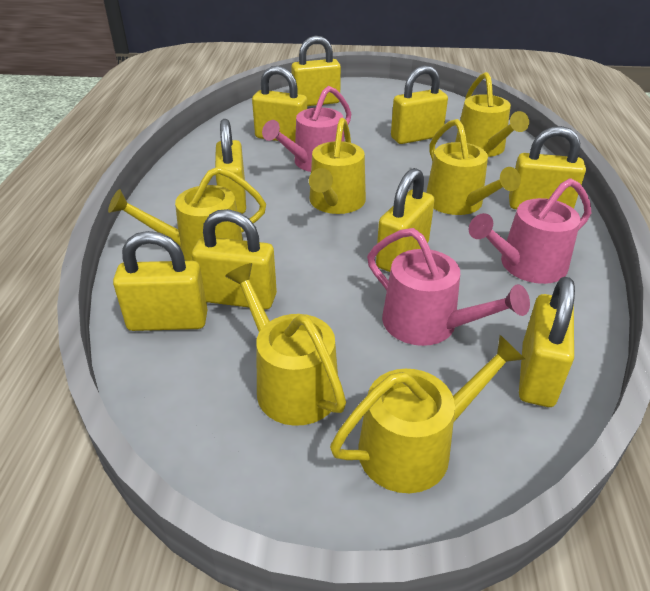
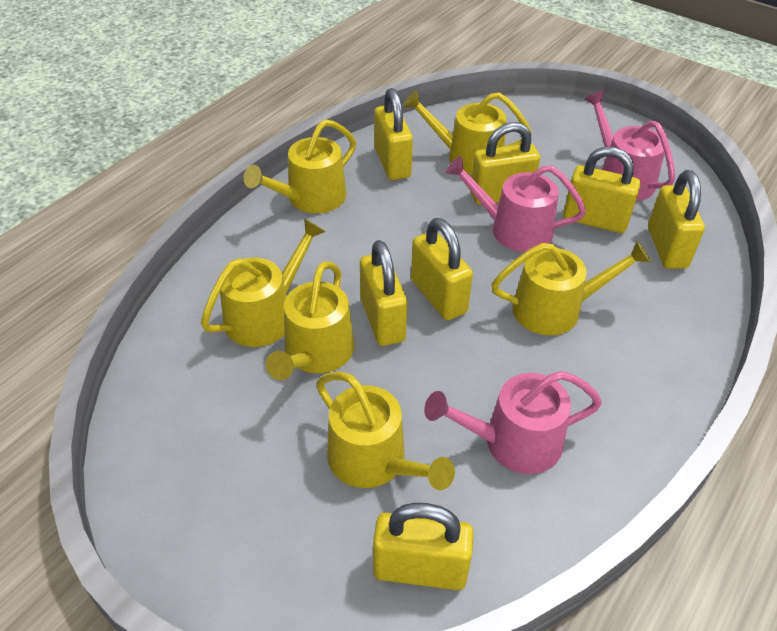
yellow padlock: 9 -> 7

